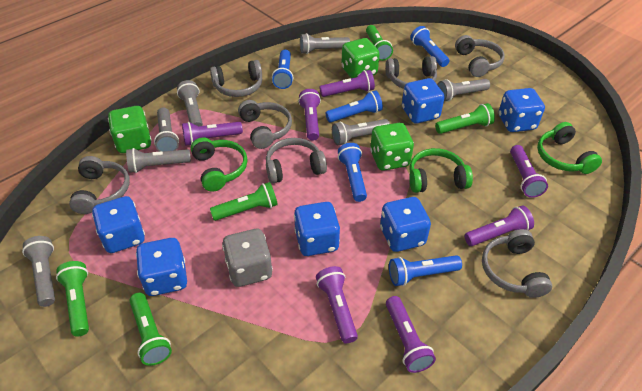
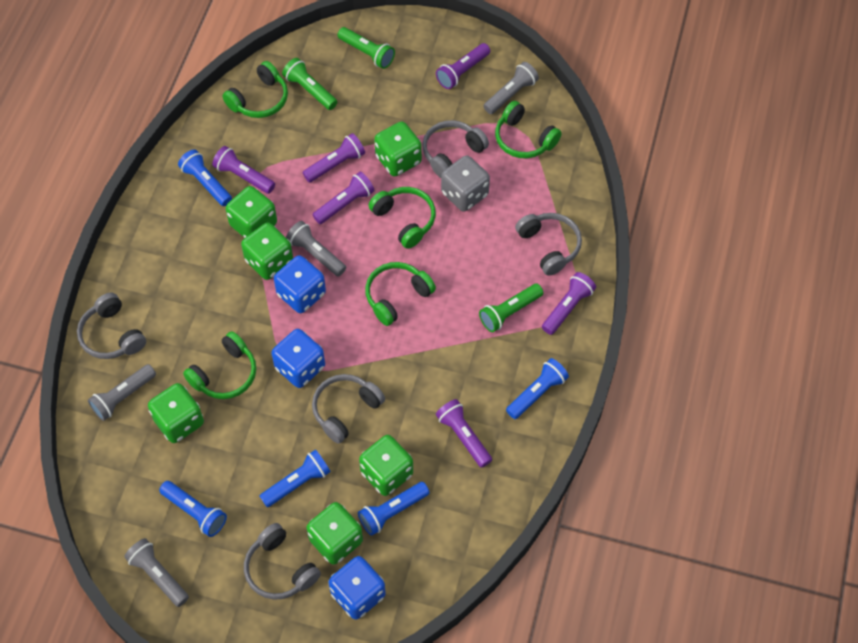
blue dice: 6 -> 3
green dice: 3 -> 6
green flashlight: 5 -> 3
green headphones: 3 -> 5
grey flashlight: 7 -> 4
grey headphones: 7 -> 5
purple flashlight: 7 -> 6

